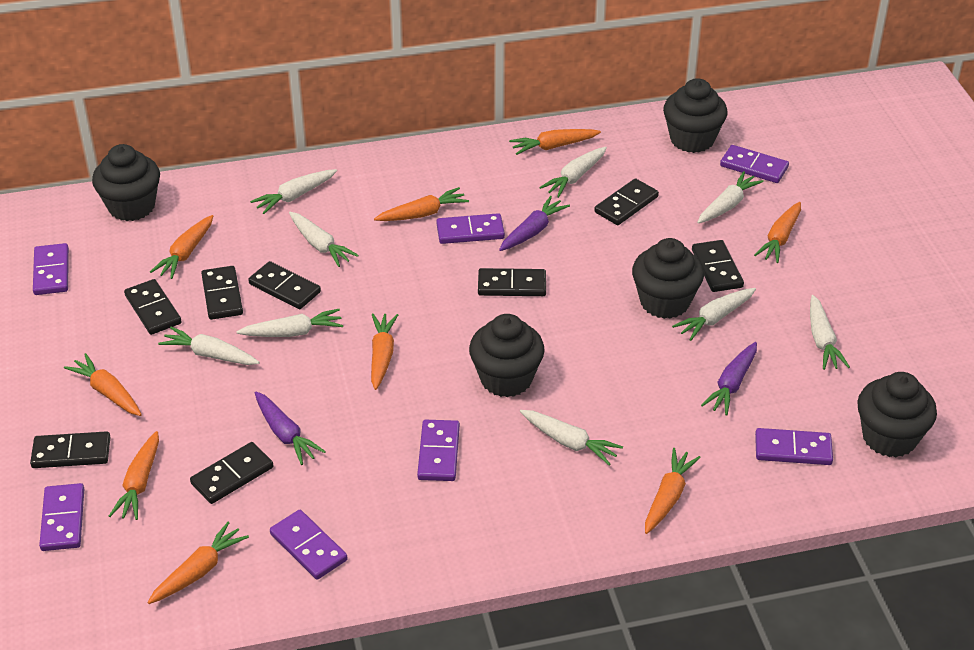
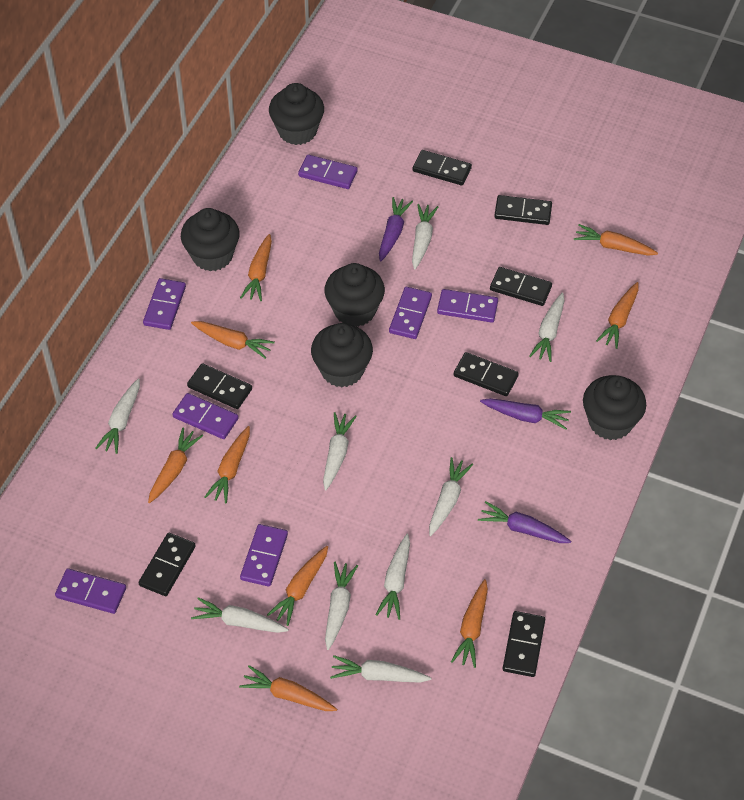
black domino: 8 -> 7

